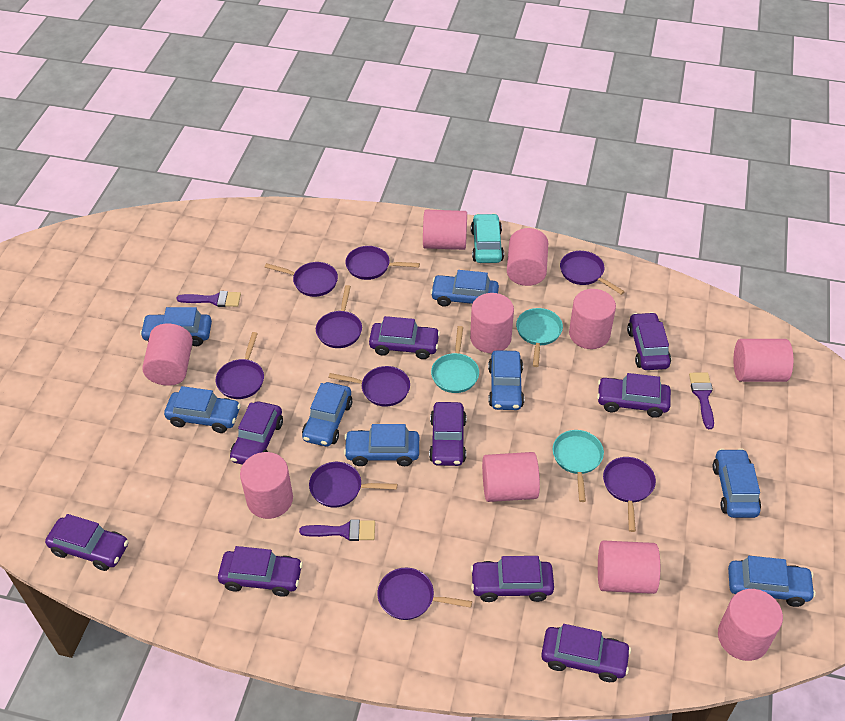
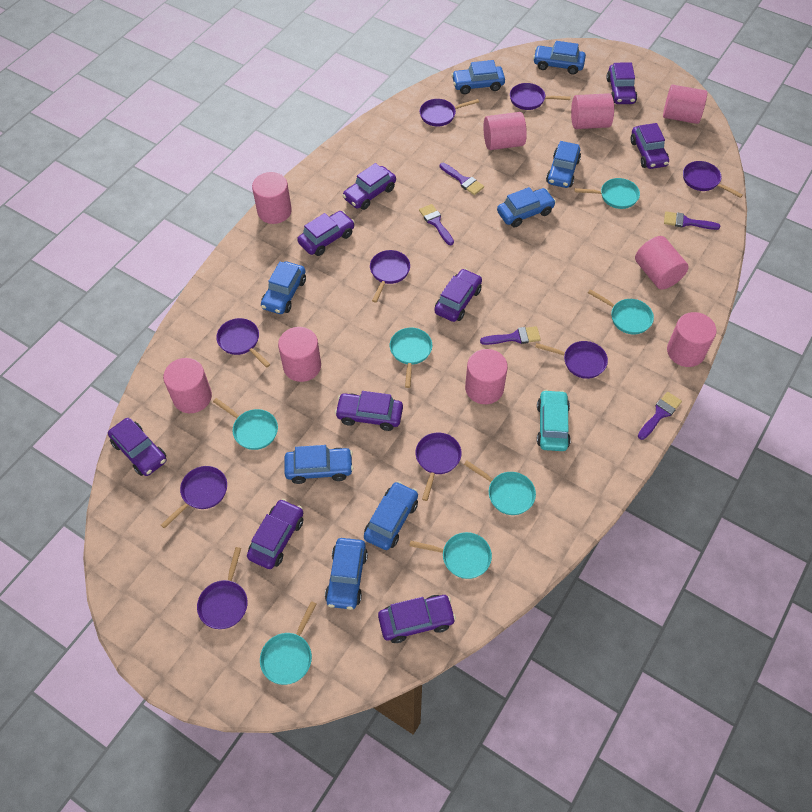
pink cylinder: 10 -> 9
purple brush: 3 -> 5
turquoise pan: 3 -> 7

